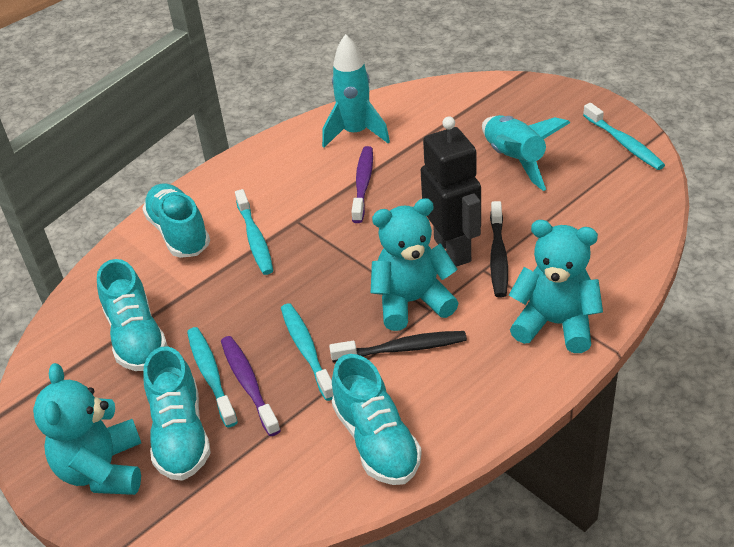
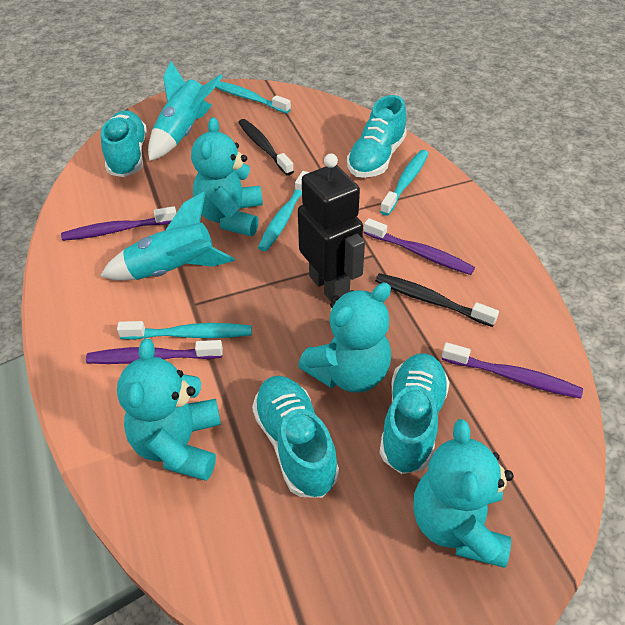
purple toothbrush: 2 -> 4
turquoise teddy bear: 3 -> 4

